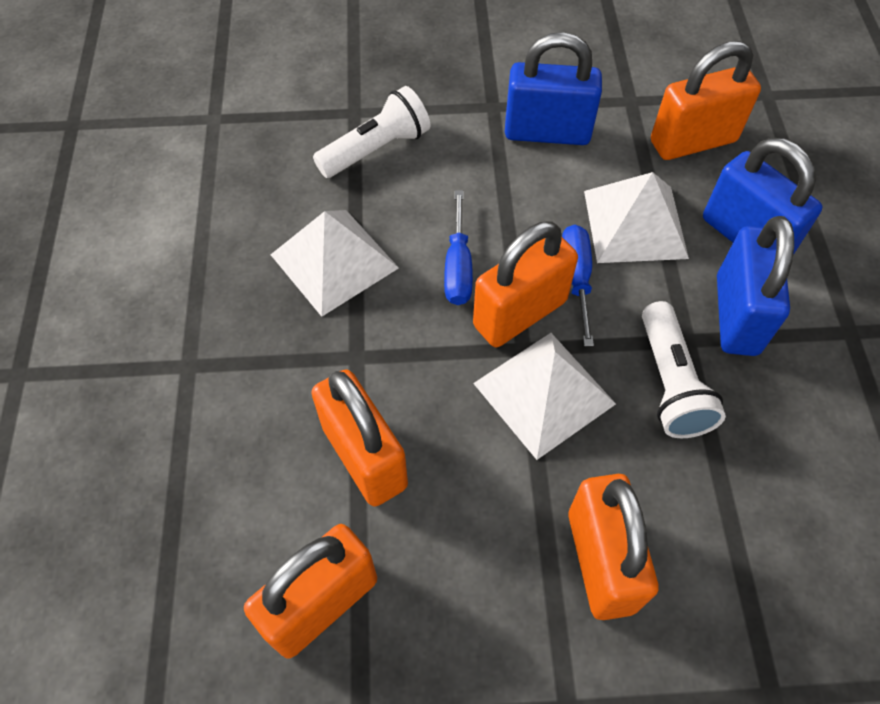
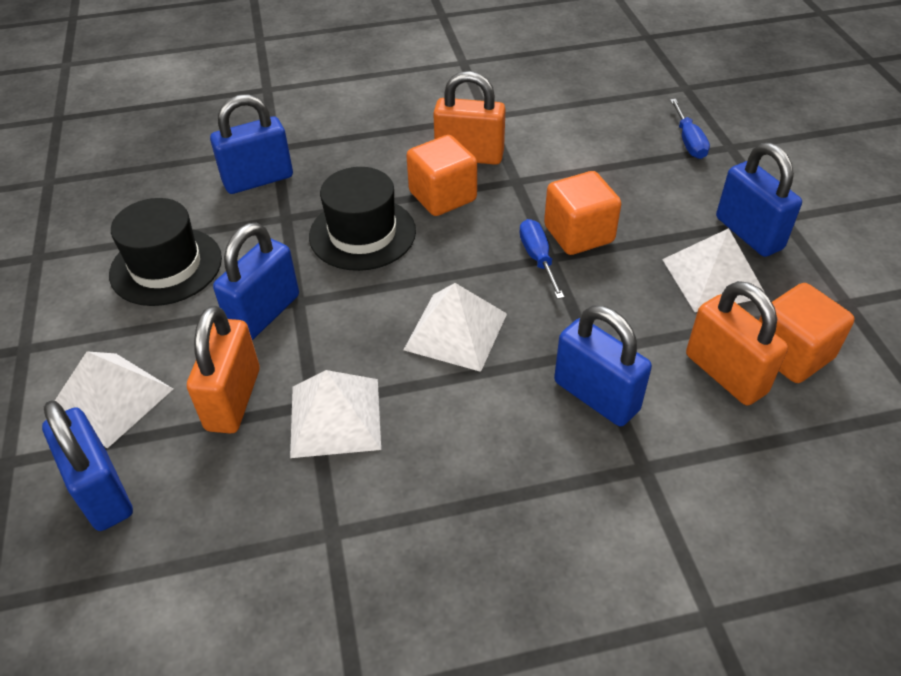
black hat: 0 -> 2
blue padlock: 3 -> 5
orange cube: 0 -> 3
orange padlock: 5 -> 3
white flashlight: 2 -> 0
white pyramid: 3 -> 4

